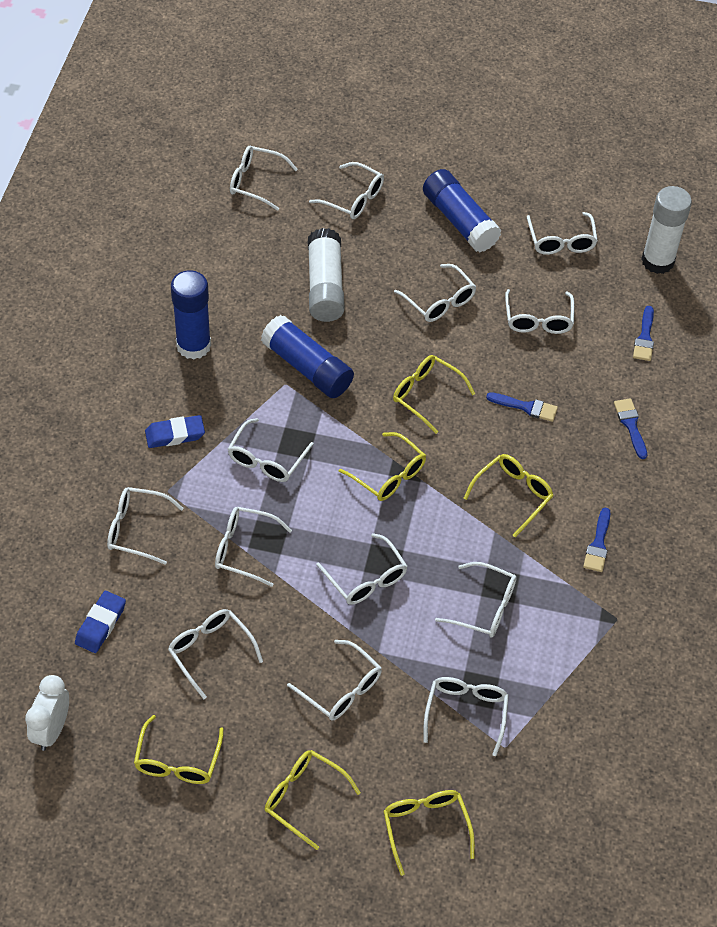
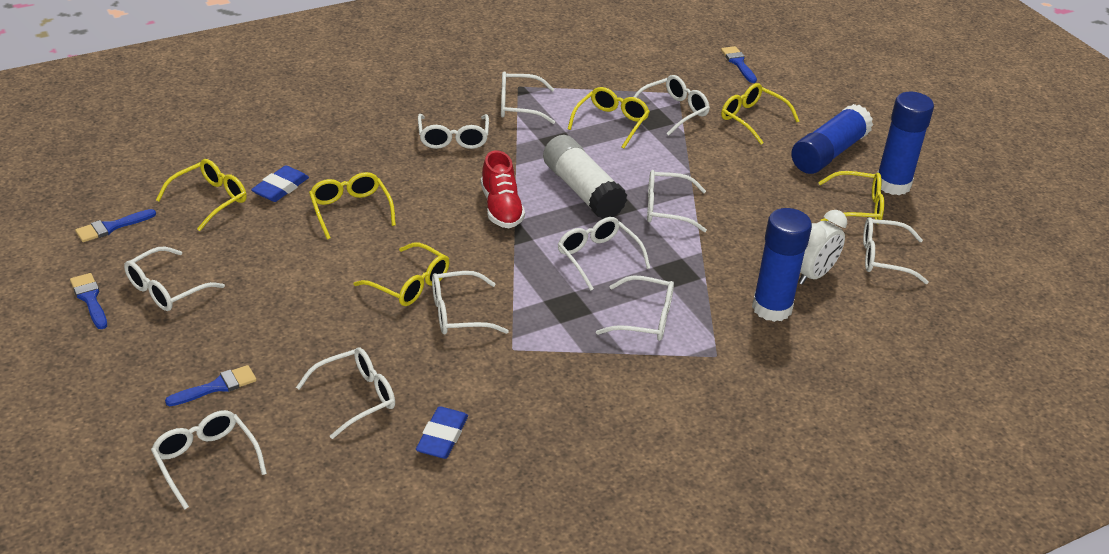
red shoe: 0 -> 1
white glasses: 13 -> 11
white glue stick: 2 -> 1

